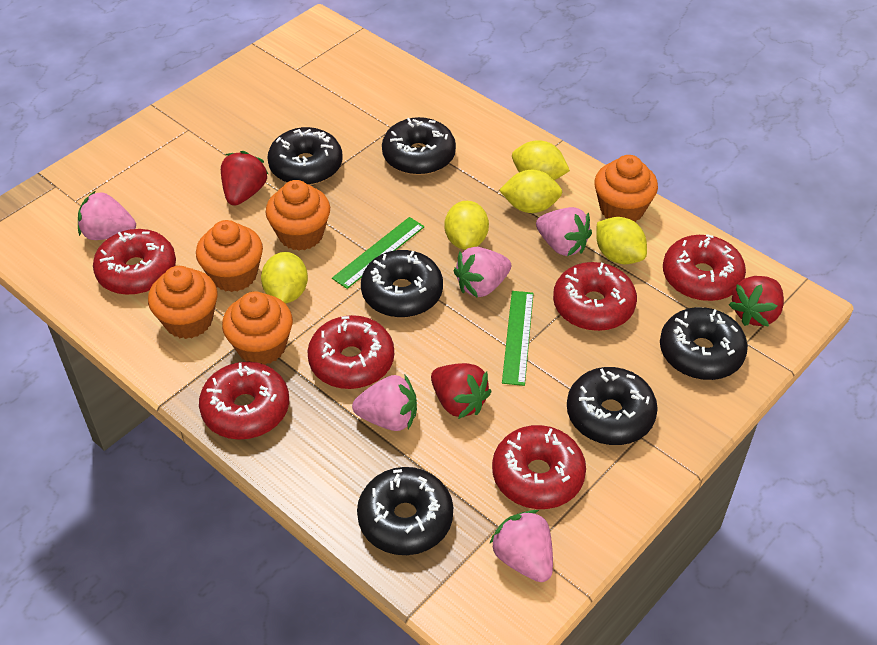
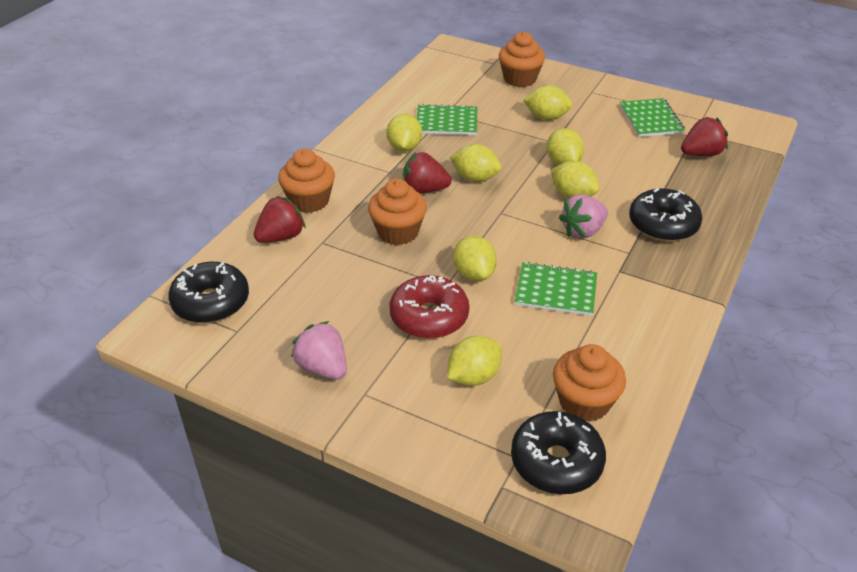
black donut: 6 -> 3
green notebook: 0 -> 3
green ruler: 2 -> 0
orange cupcake: 5 -> 4
pink strawberry: 5 -> 2
red donut: 6 -> 1
yellow lemon: 5 -> 7

